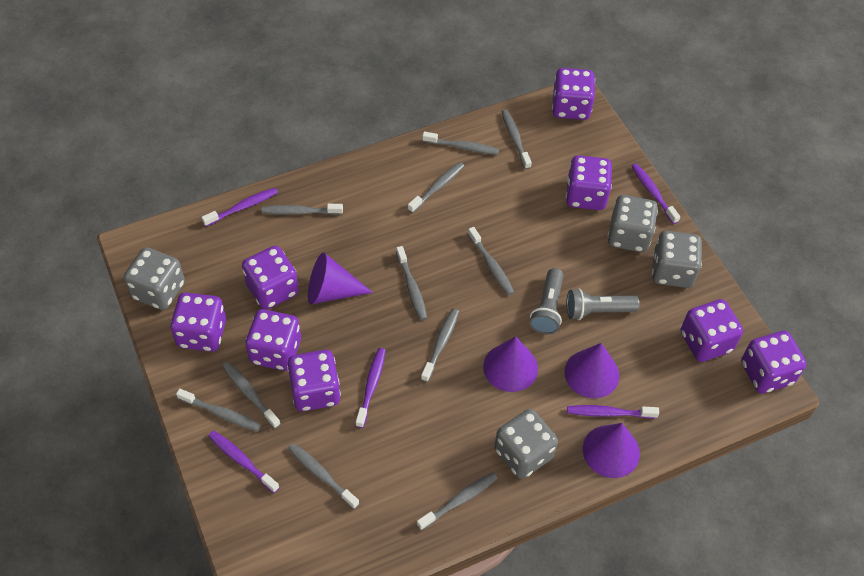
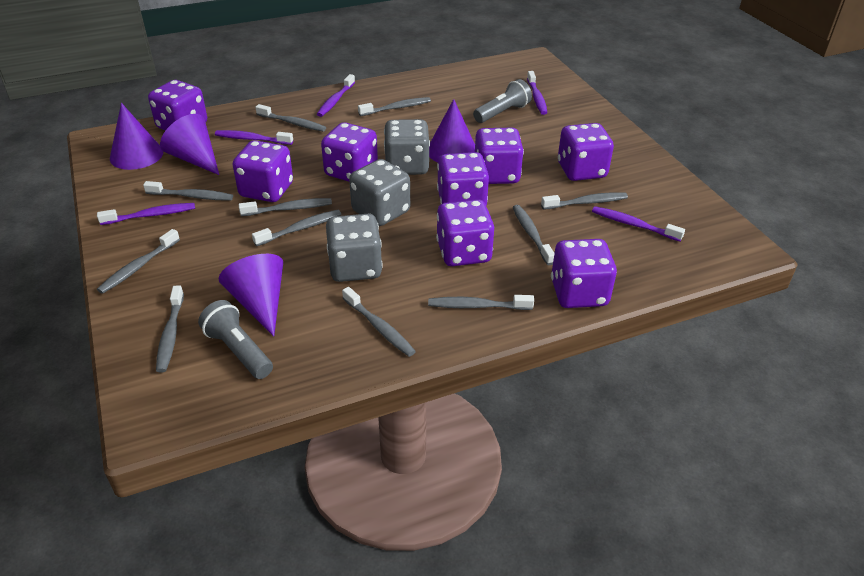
grey dice: 4 -> 3

